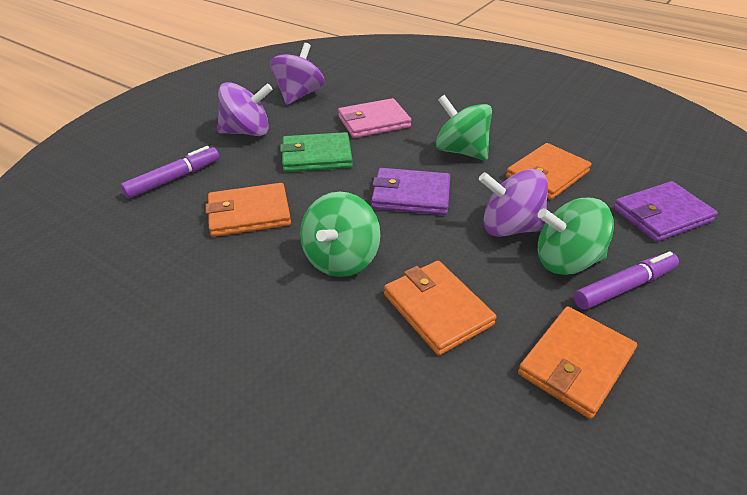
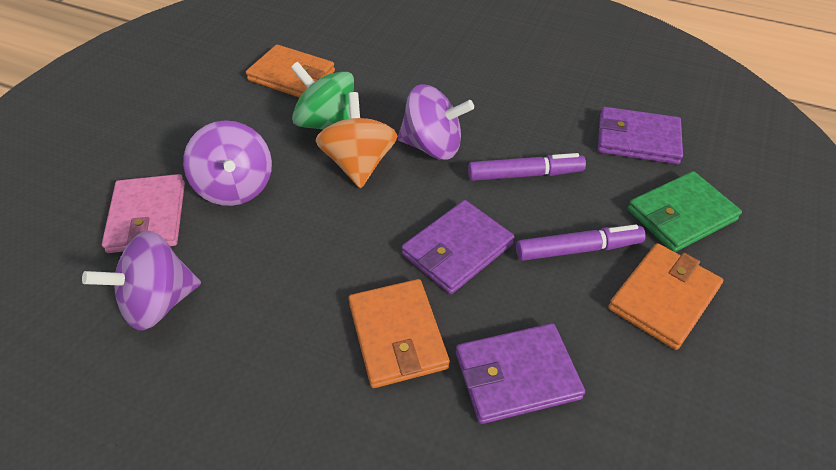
green spinning top: 3 -> 1
orange spinning top: 0 -> 1
orange wallet: 4 -> 3
purple wallet: 2 -> 3

